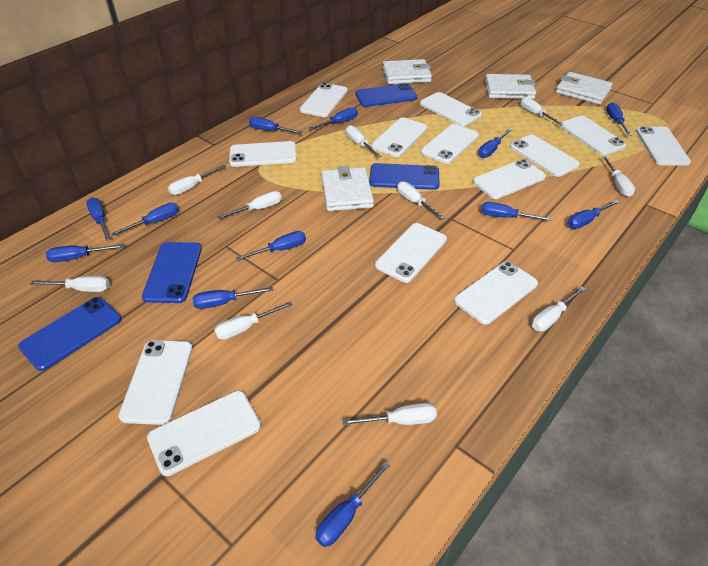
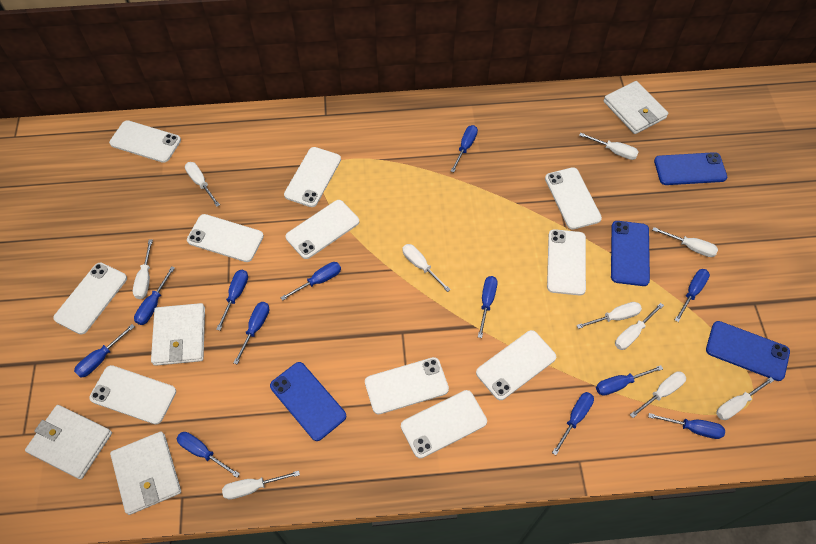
white phone: 13 -> 11

